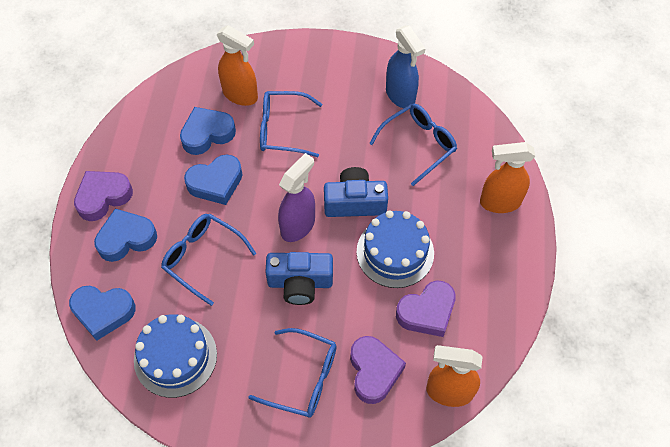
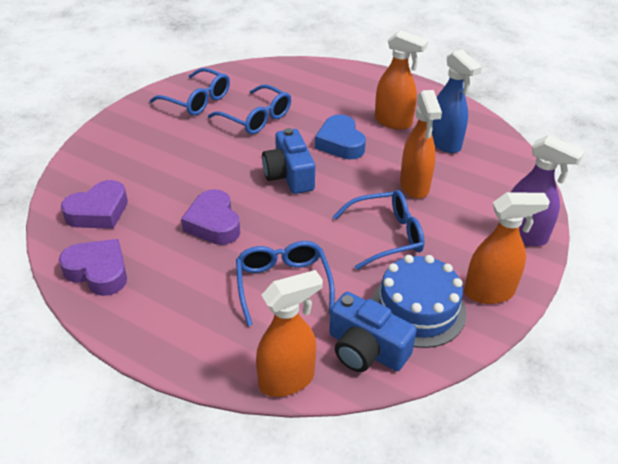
blue cake: 2 -> 1
blue heart: 4 -> 1
orange spray bottle: 3 -> 4

